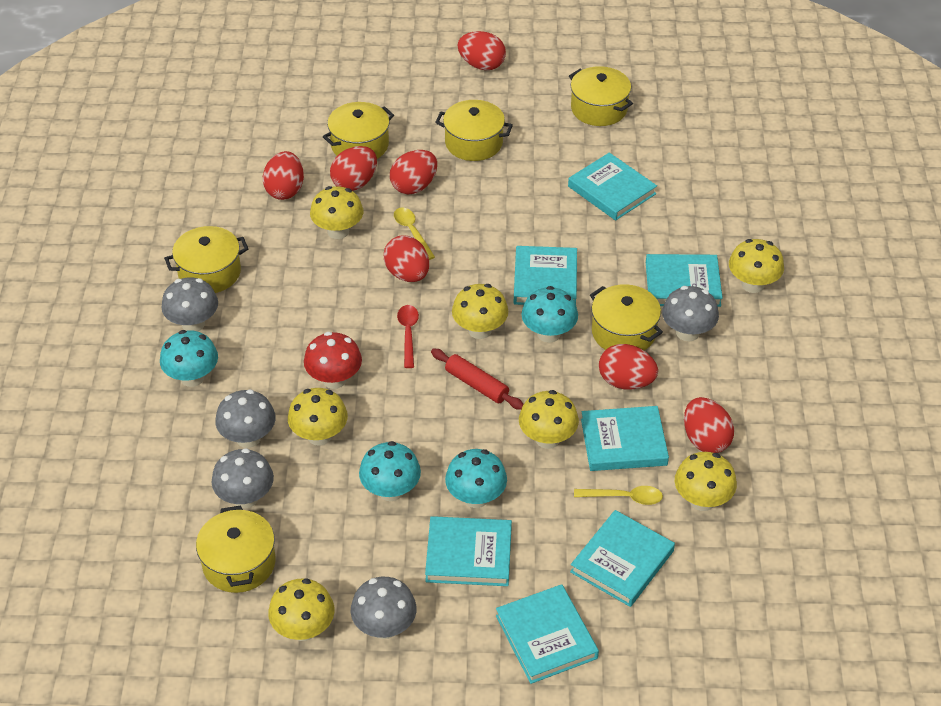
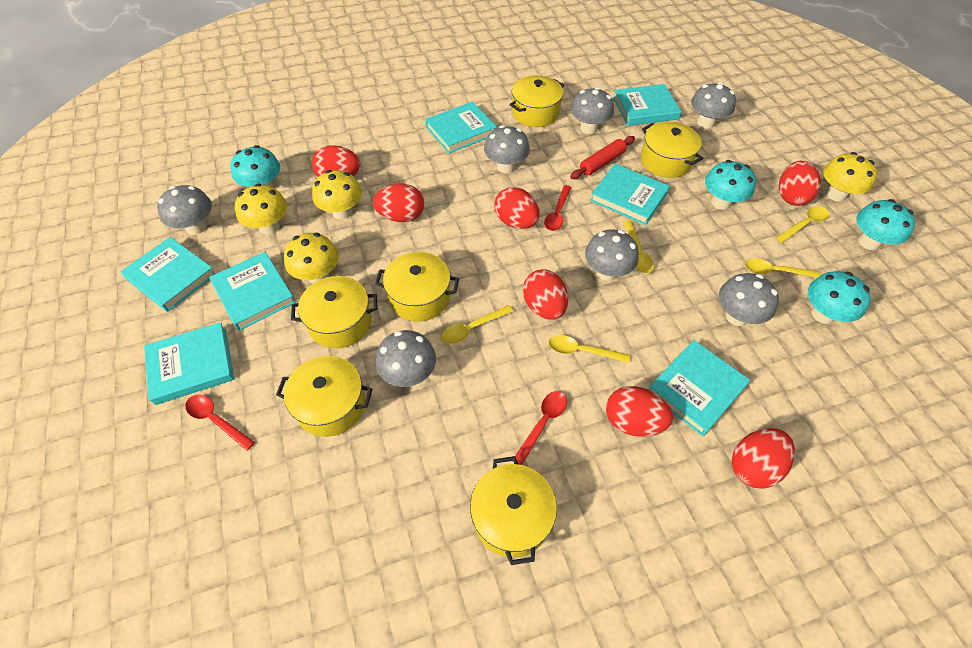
grey mushroom: 5 -> 7
red mushroom: 1 -> 0
red spoon: 1 -> 3
yellow mushroom: 7 -> 4
yellow spoon: 2 -> 5

